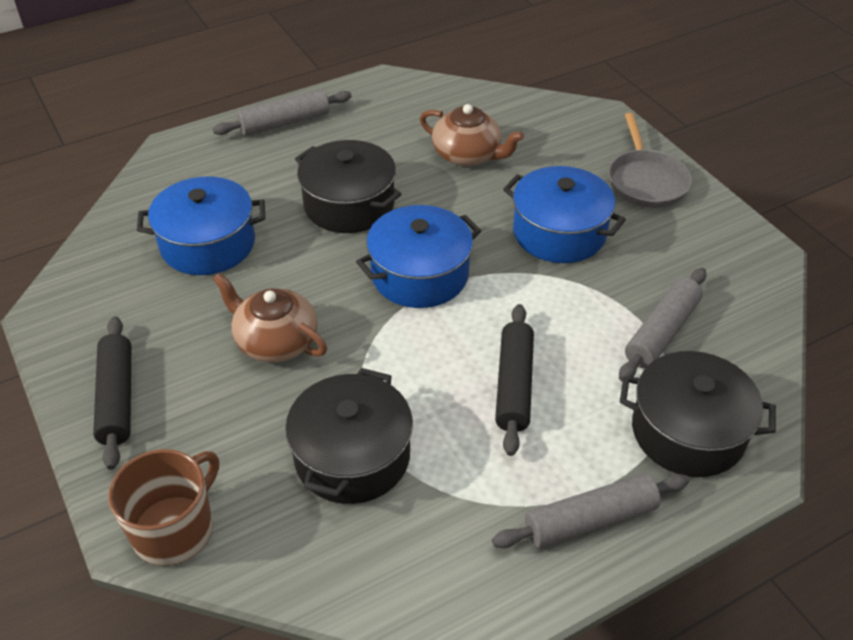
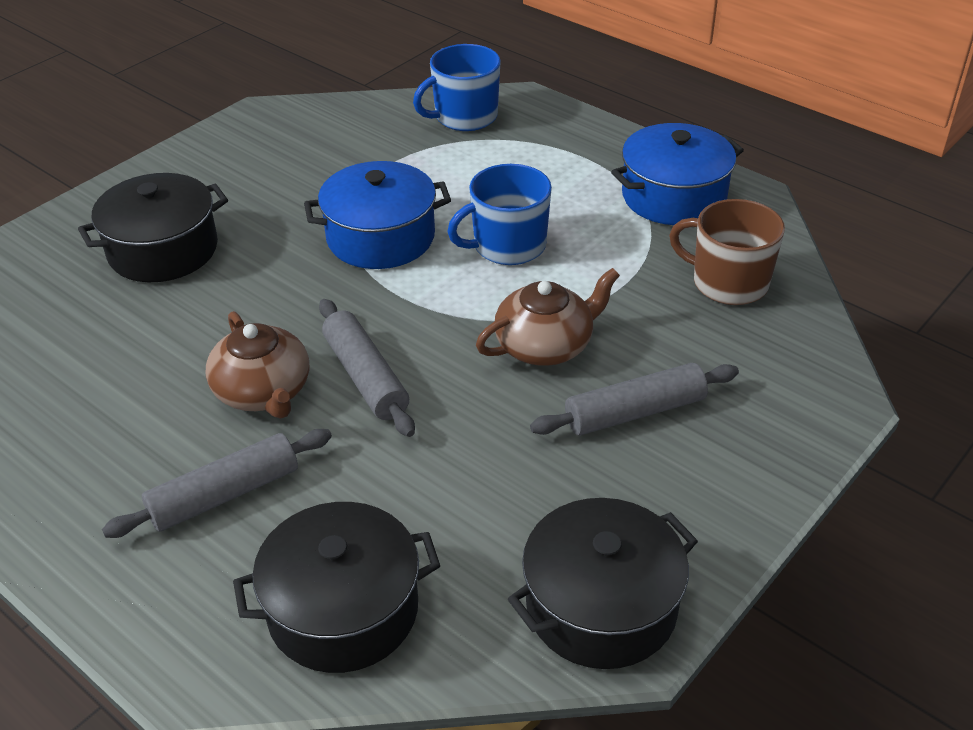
black rolling pin: 2 -> 0
blue mug: 0 -> 2
blue pot: 3 -> 2
grey pan: 1 -> 0

